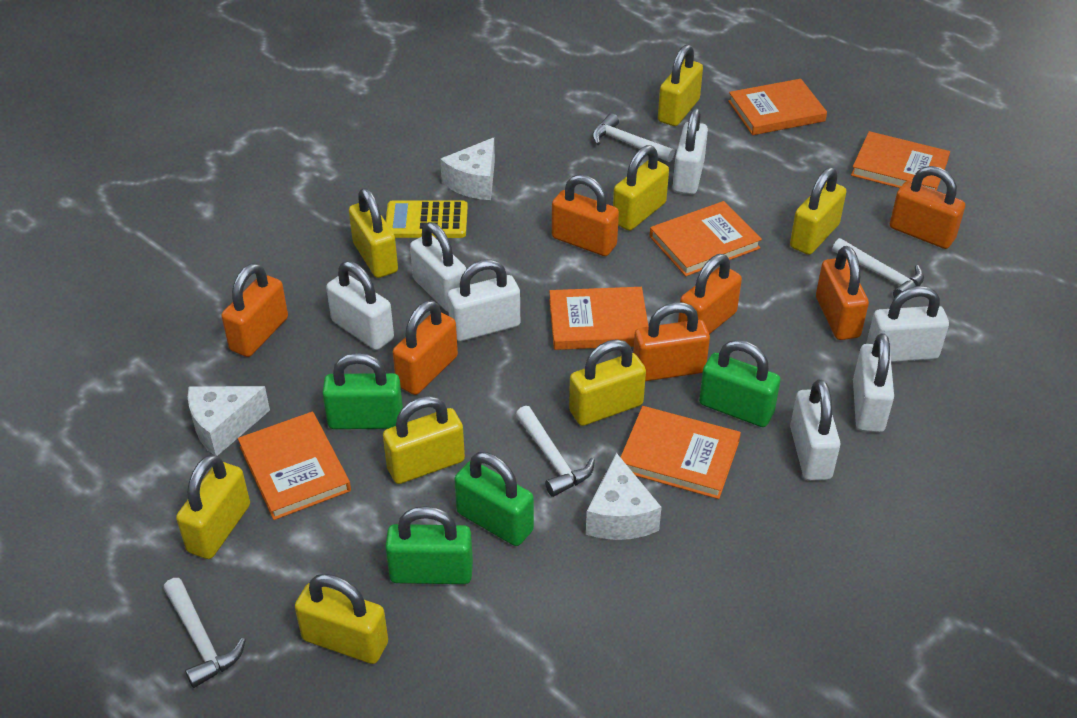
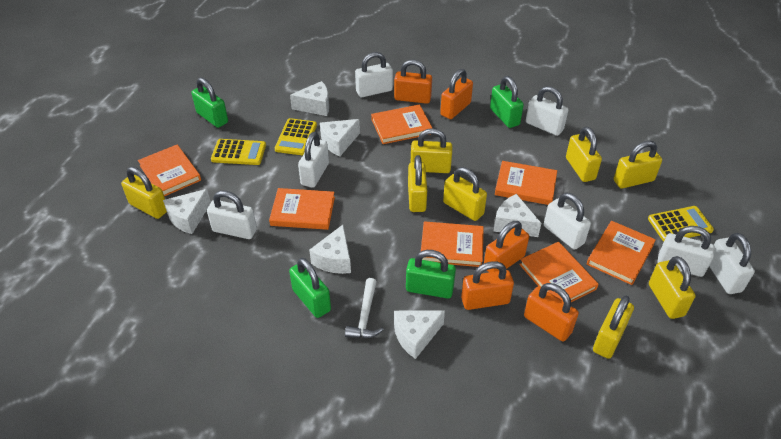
orange book: 6 -> 7
orange padlock: 7 -> 5
white cheese: 3 -> 6
white hammer: 4 -> 1
yellow calculator: 1 -> 3

